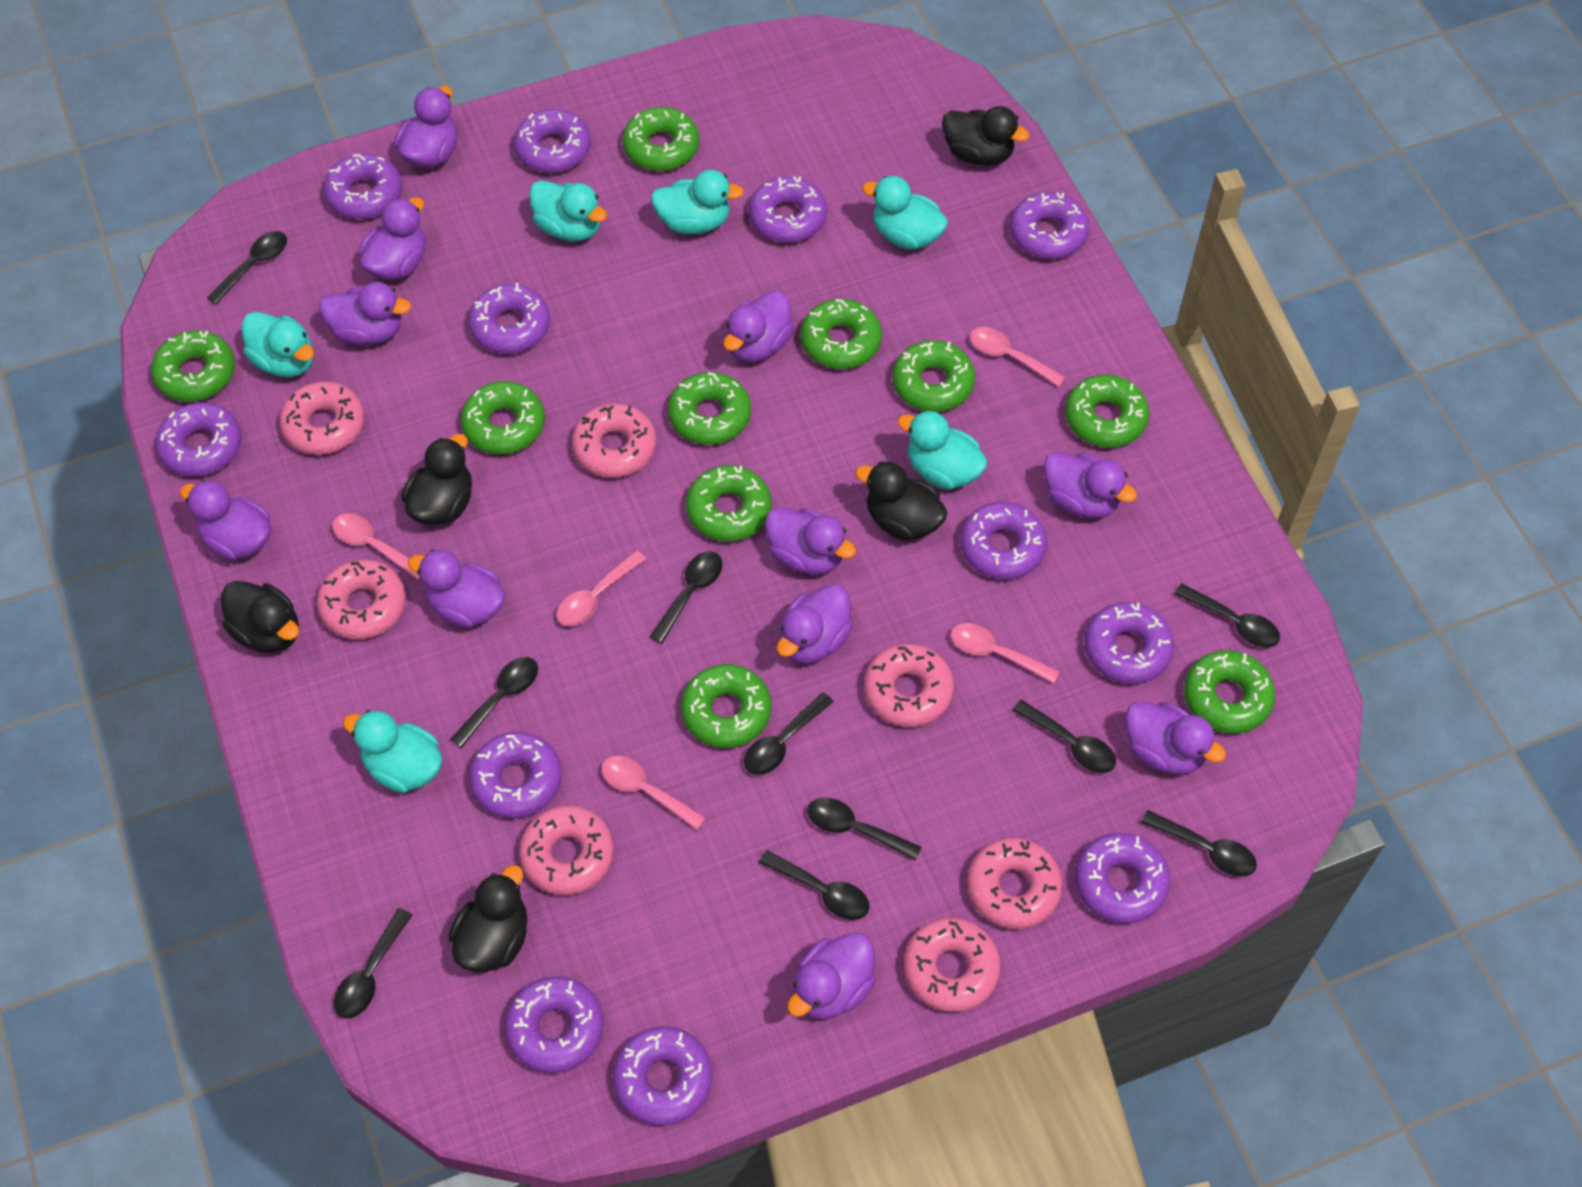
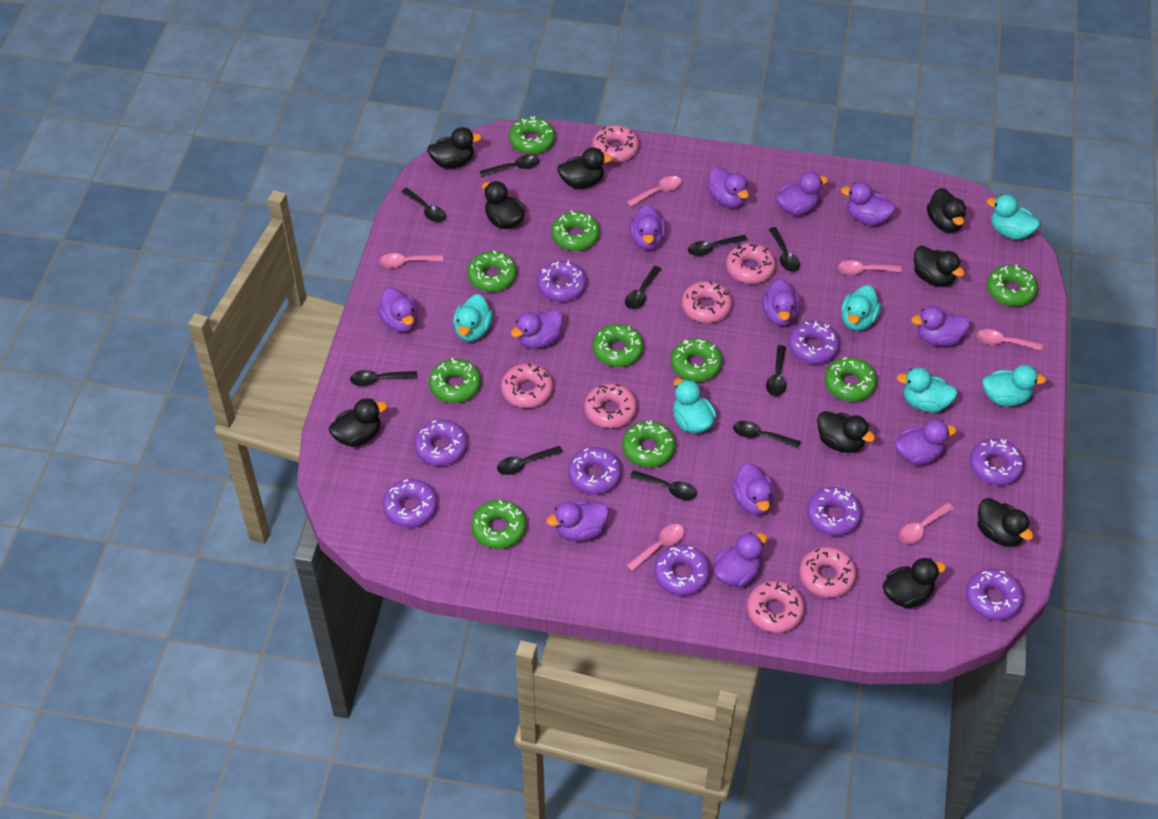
black duck: 5 -> 9
pink spoon: 5 -> 6
purple donut: 12 -> 9
purple duck: 11 -> 12

